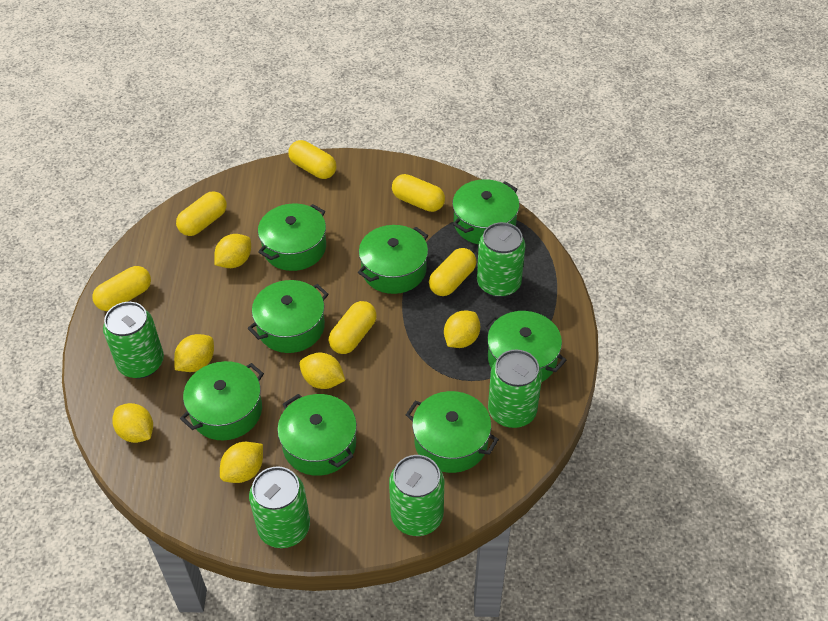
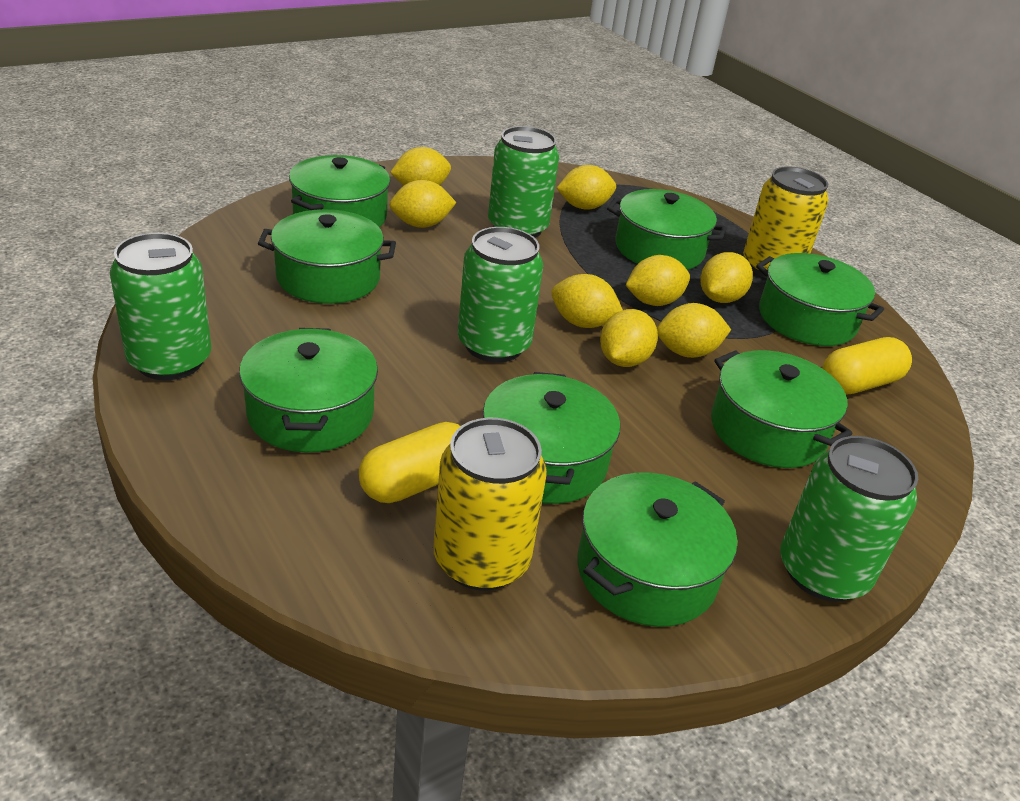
green can: 5 -> 4
yellow can: 0 -> 2
yellow capsule: 6 -> 2
yellow lemon: 6 -> 8

